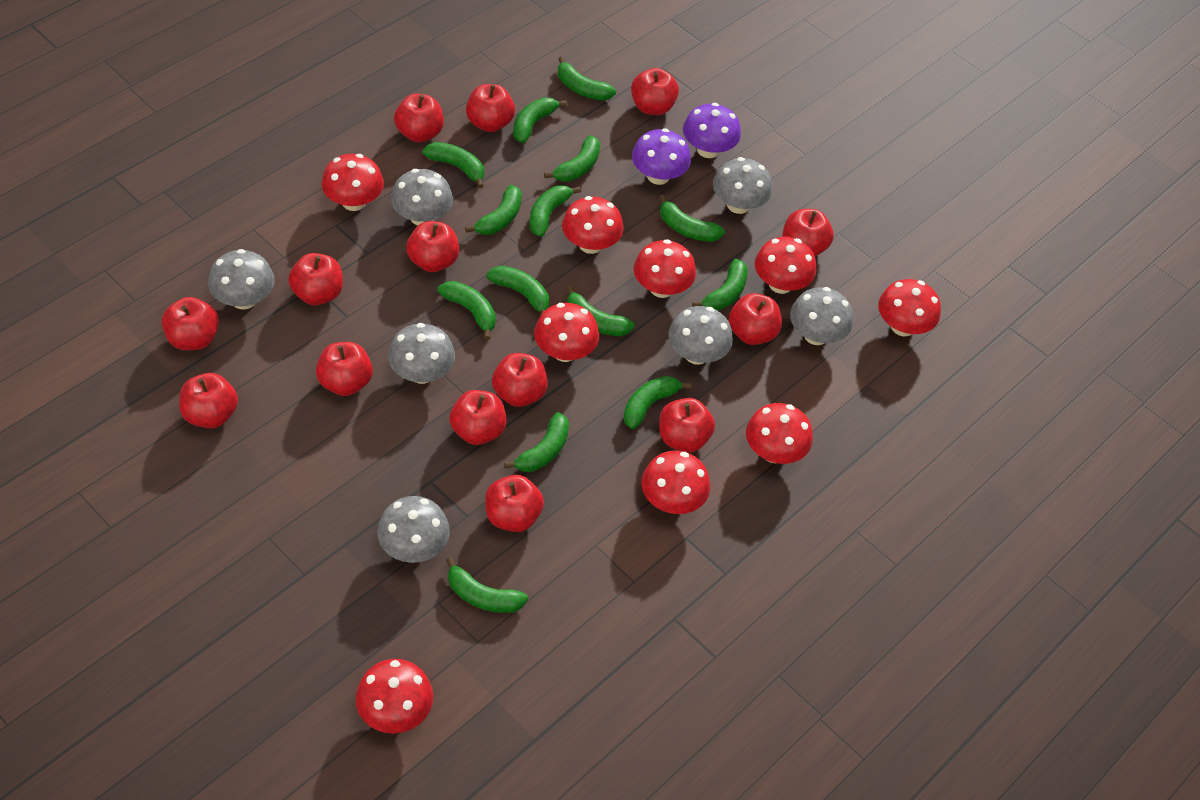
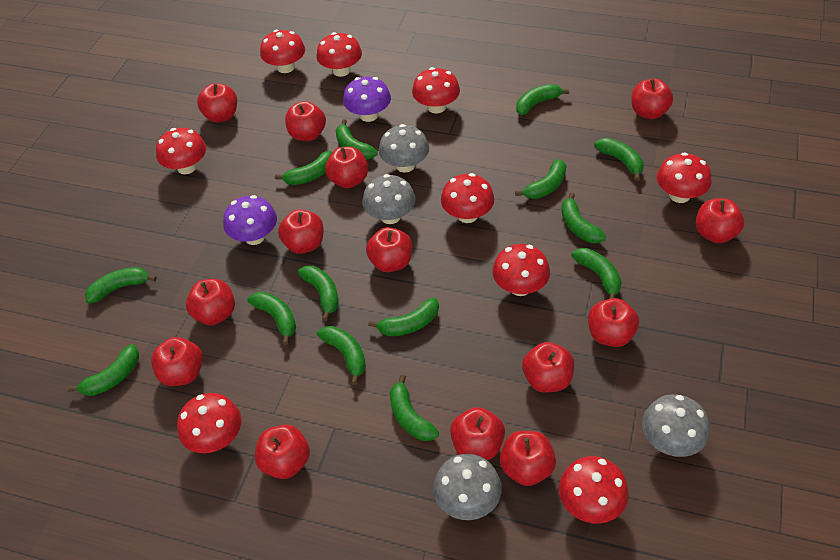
grey mushroom: 7 -> 4

